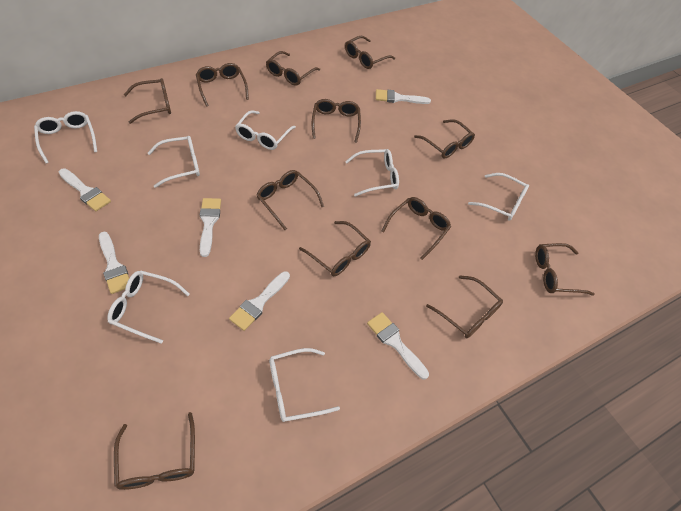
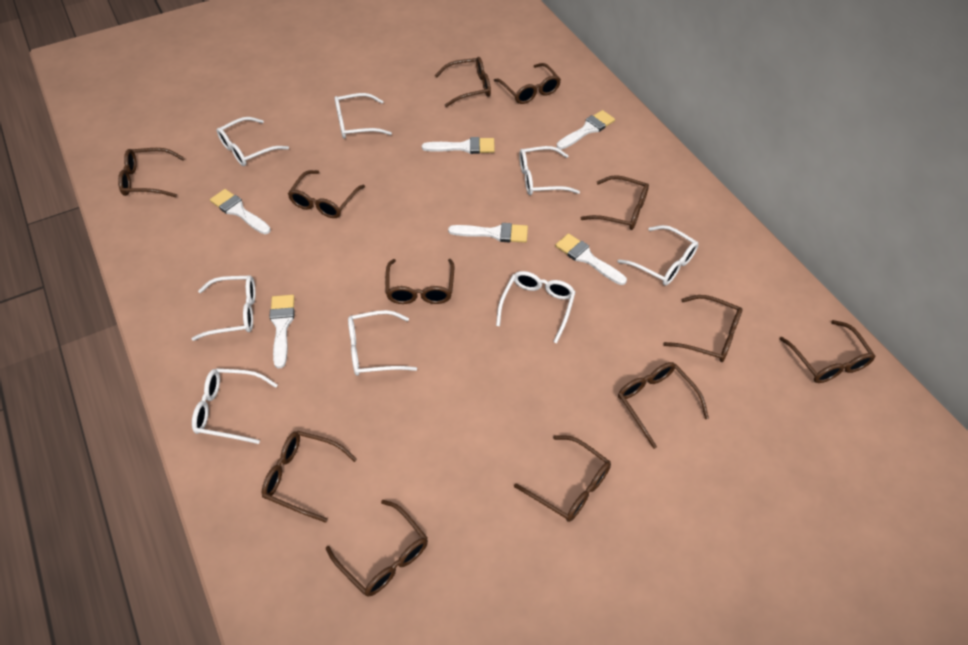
white glasses: 7 -> 8

